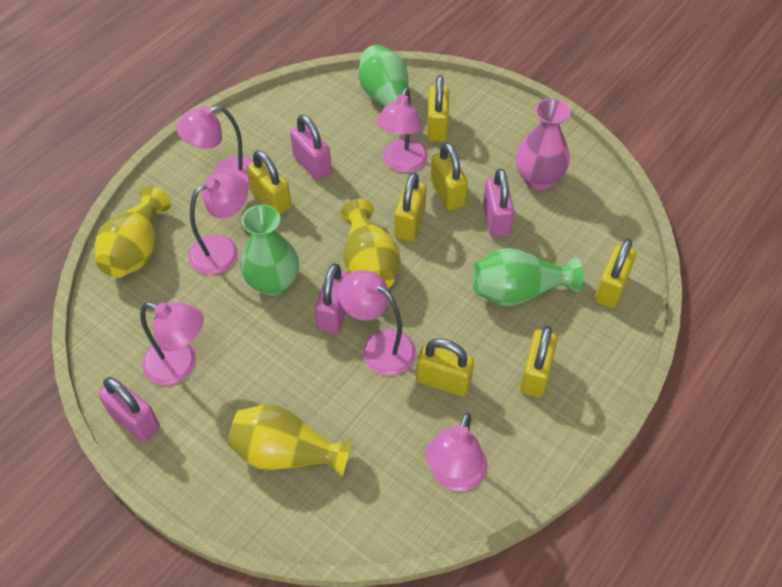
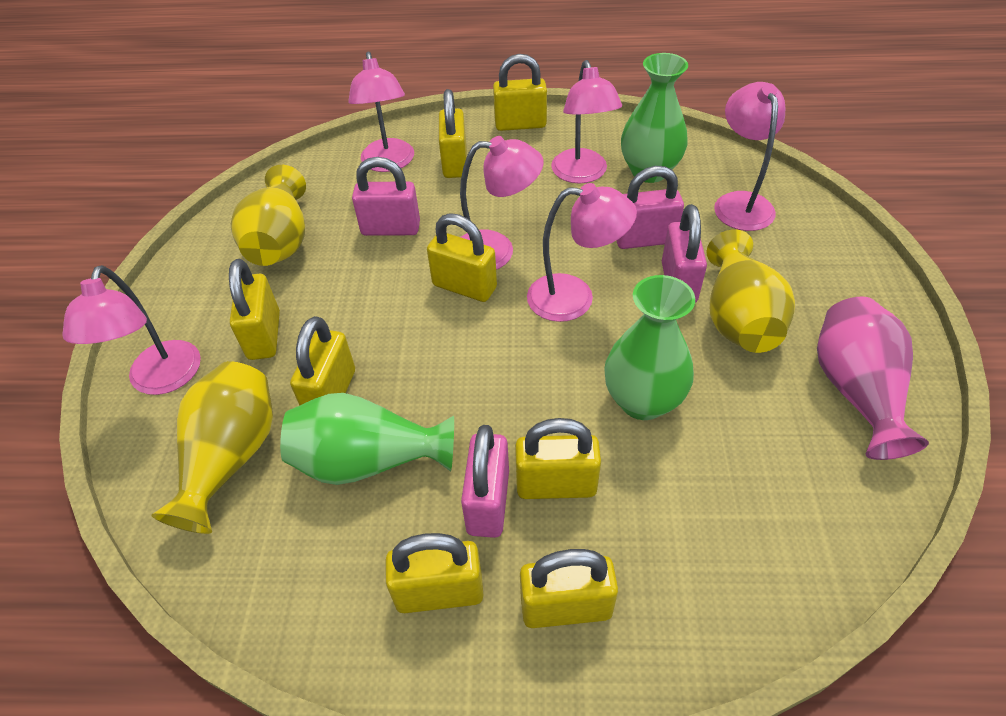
yellow padlock: 7 -> 8

